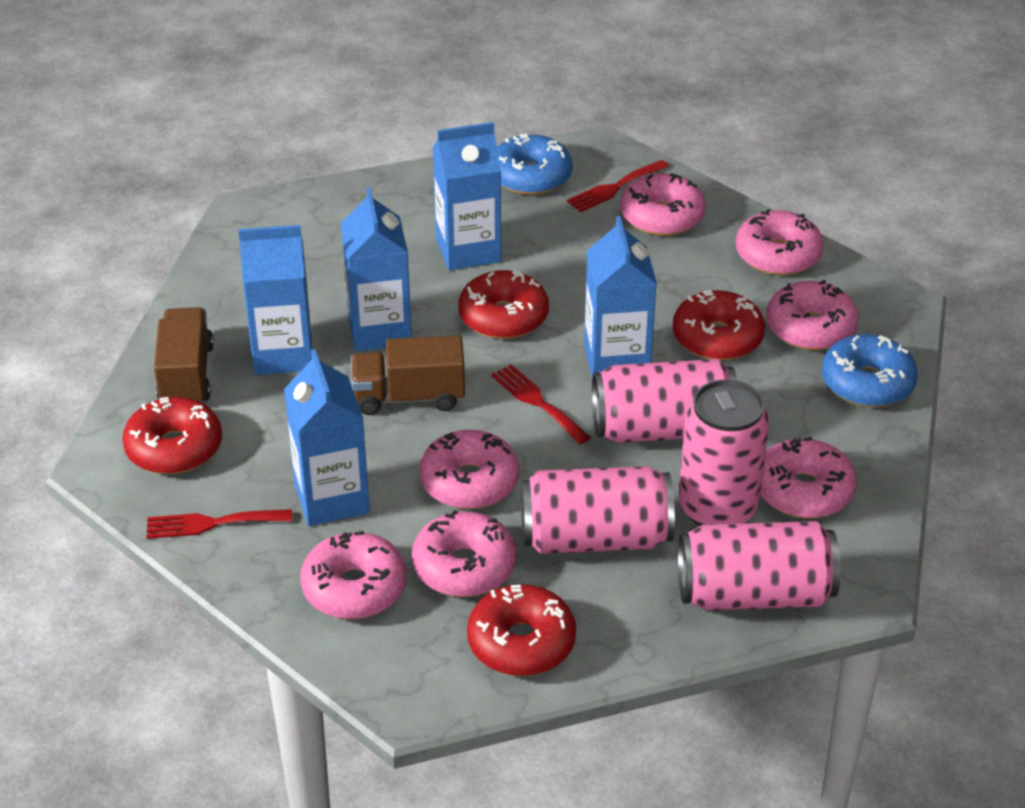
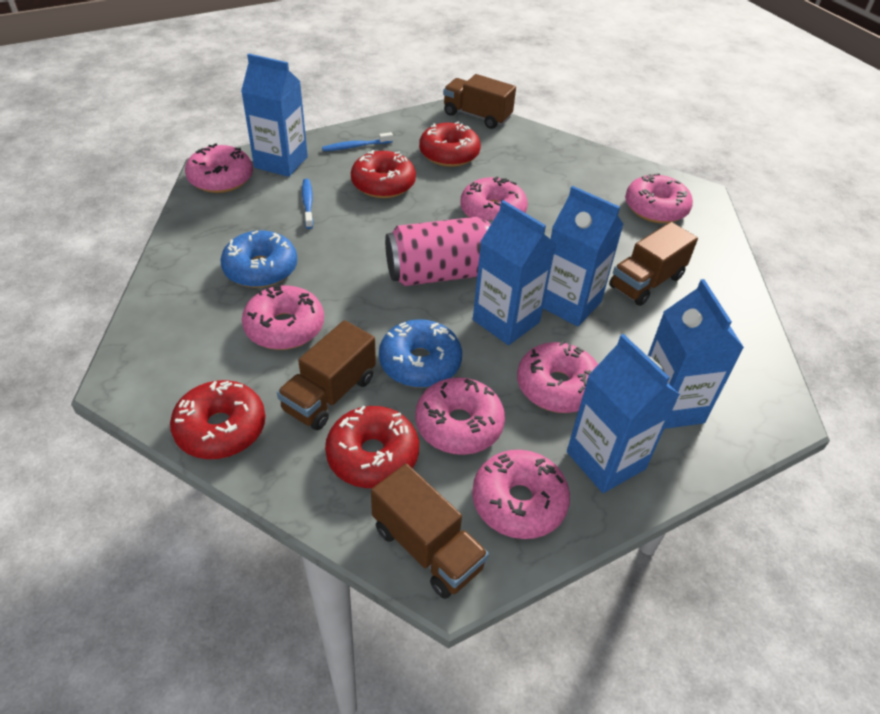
blue toothbrush: 0 -> 2
brown truck: 2 -> 4
pink can: 4 -> 1
red fork: 3 -> 0

